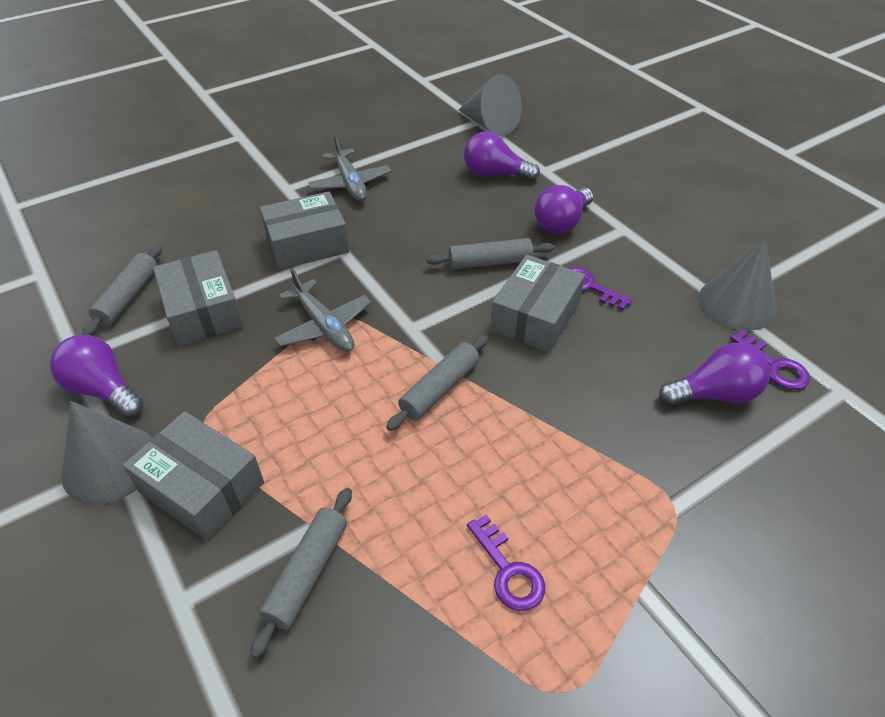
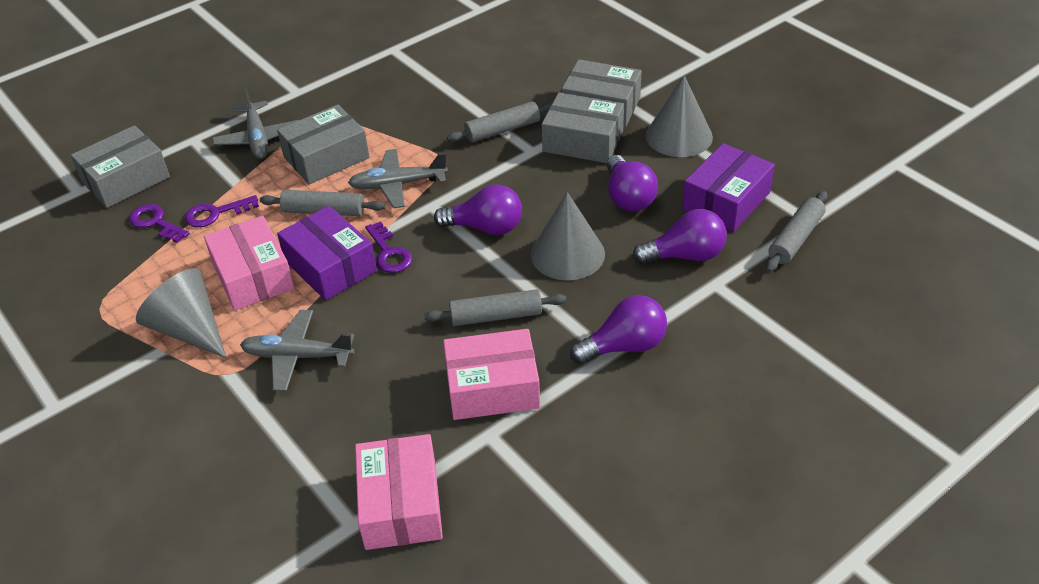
grey plane: 2 -> 3
pink box: 0 -> 3
purple box: 0 -> 2

